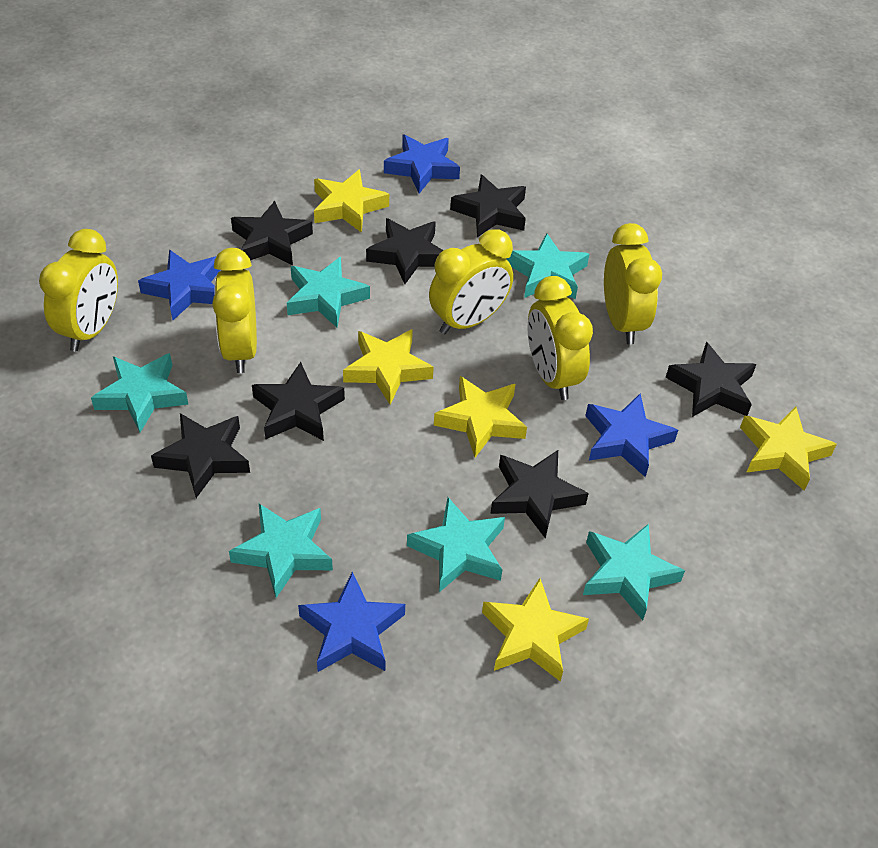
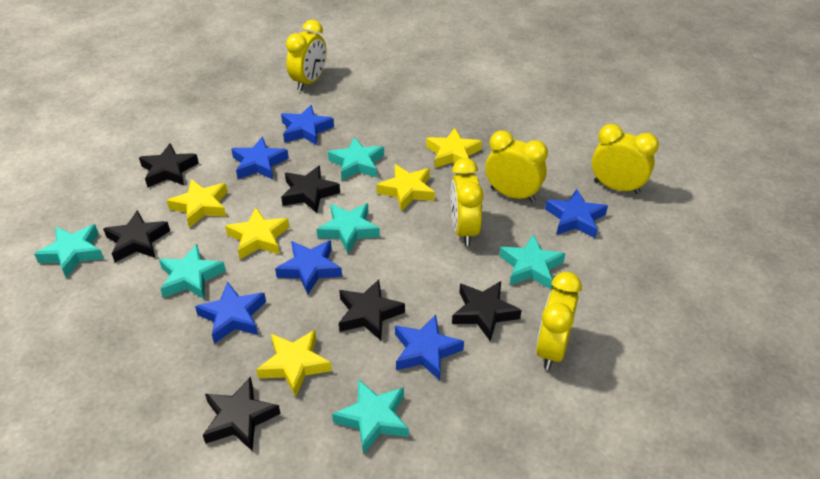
black star: 7 -> 6
blue star: 4 -> 6

